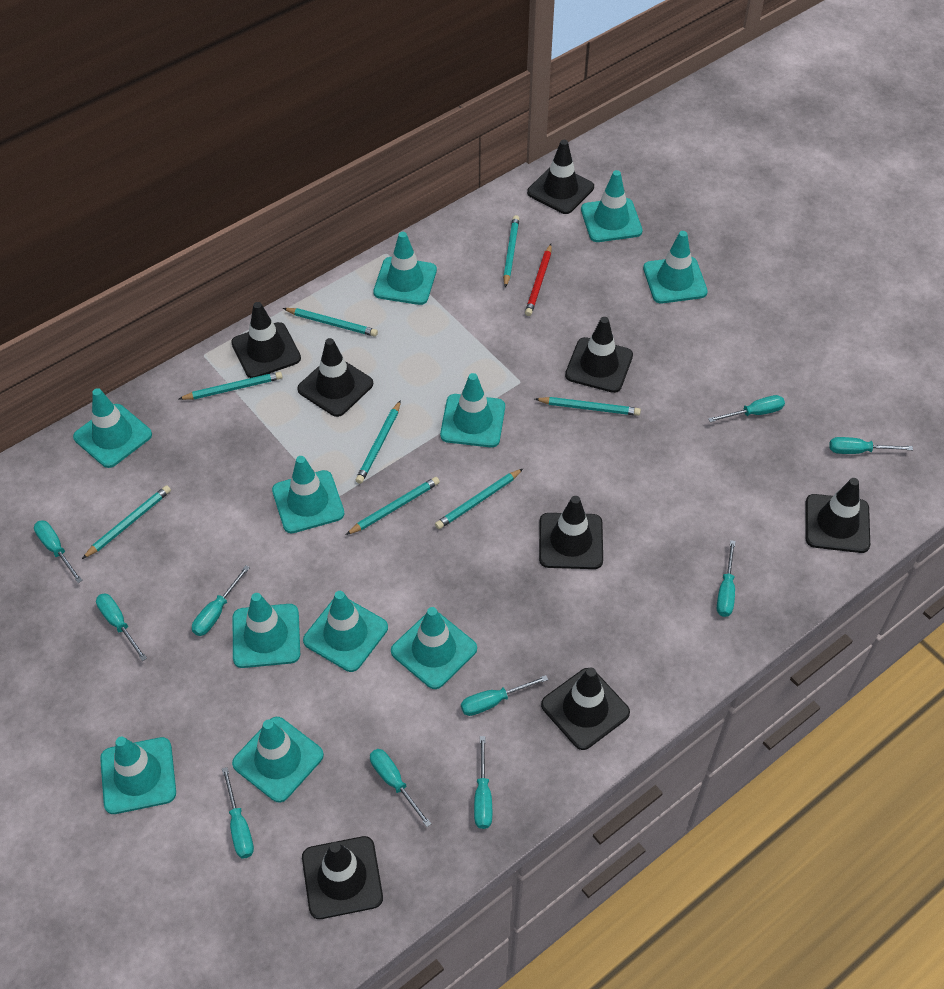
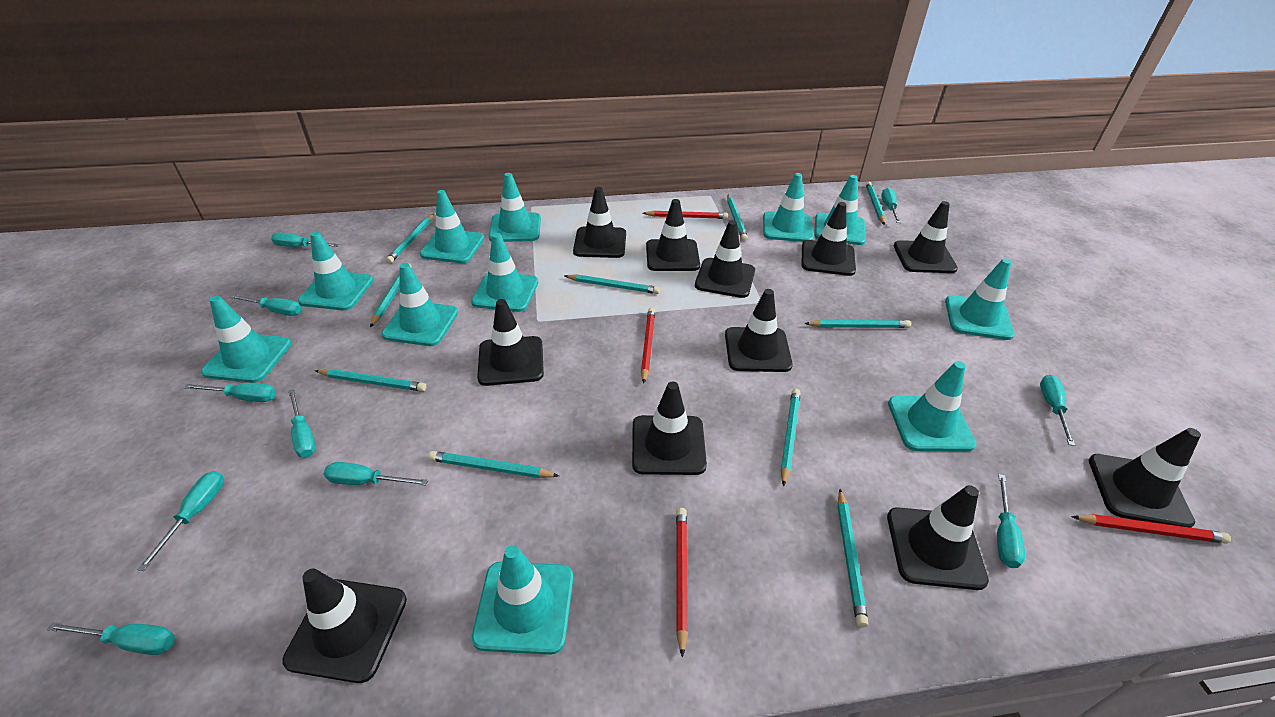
black traffic cone: 8 -> 11
red pencil: 1 -> 4
turquoise pencil: 8 -> 10

